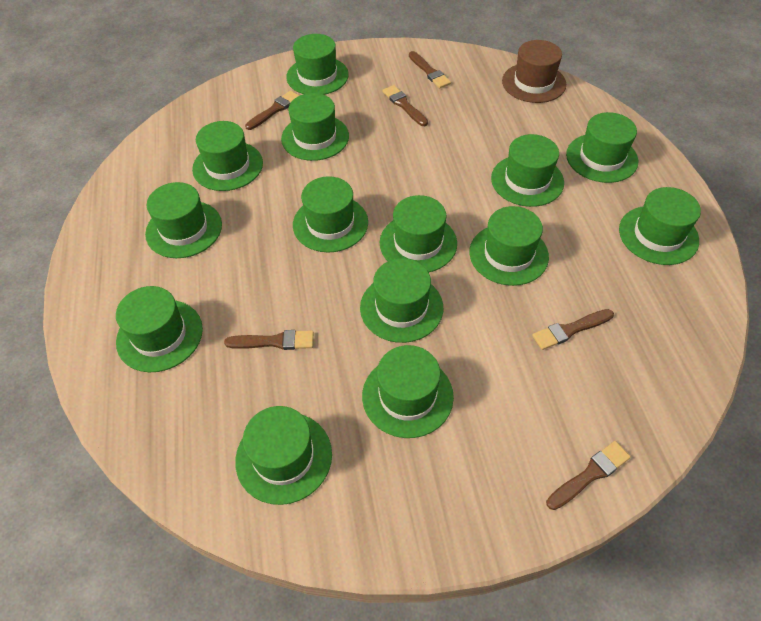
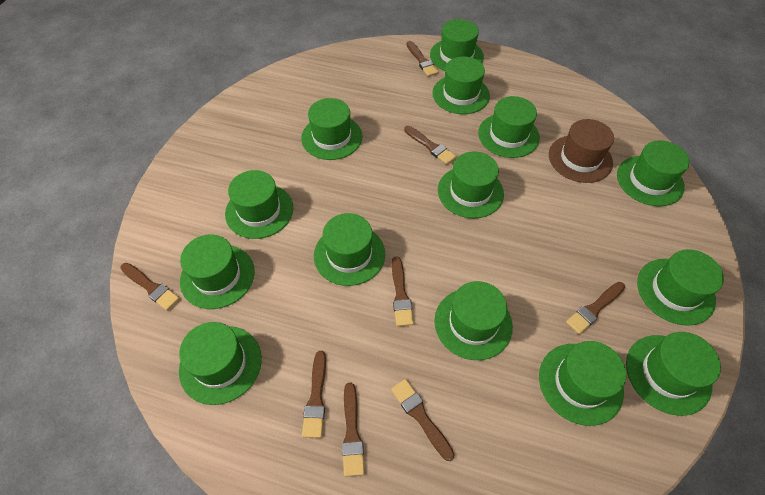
brown brush: 6 -> 8

